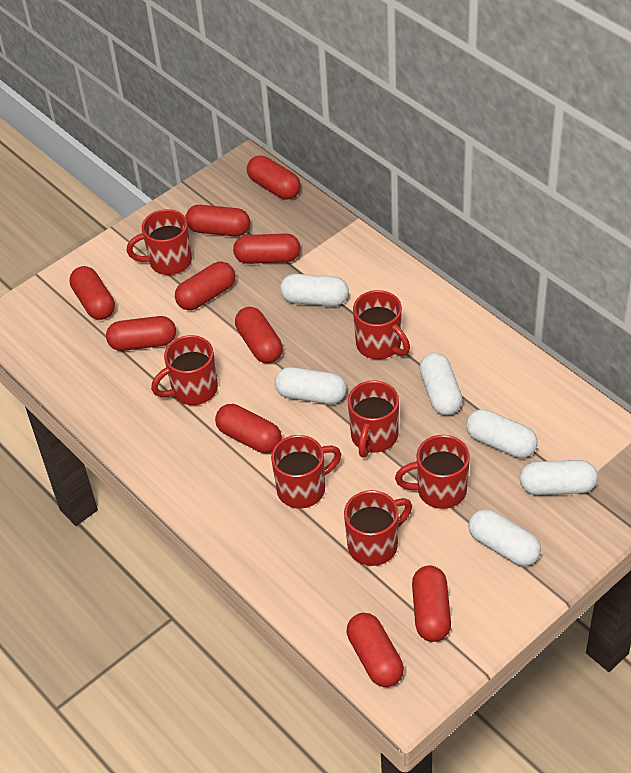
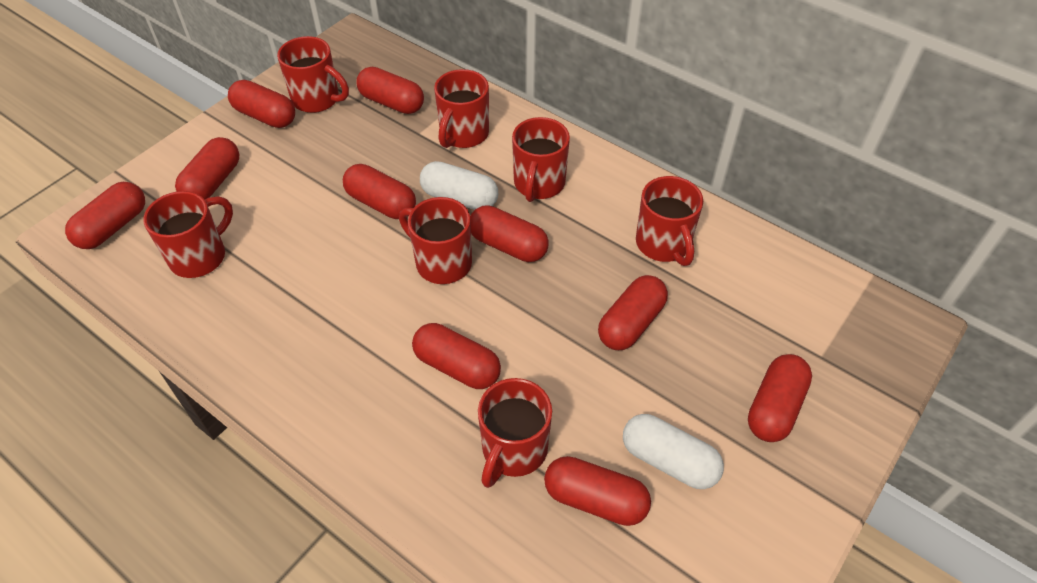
white capsule: 6 -> 2

